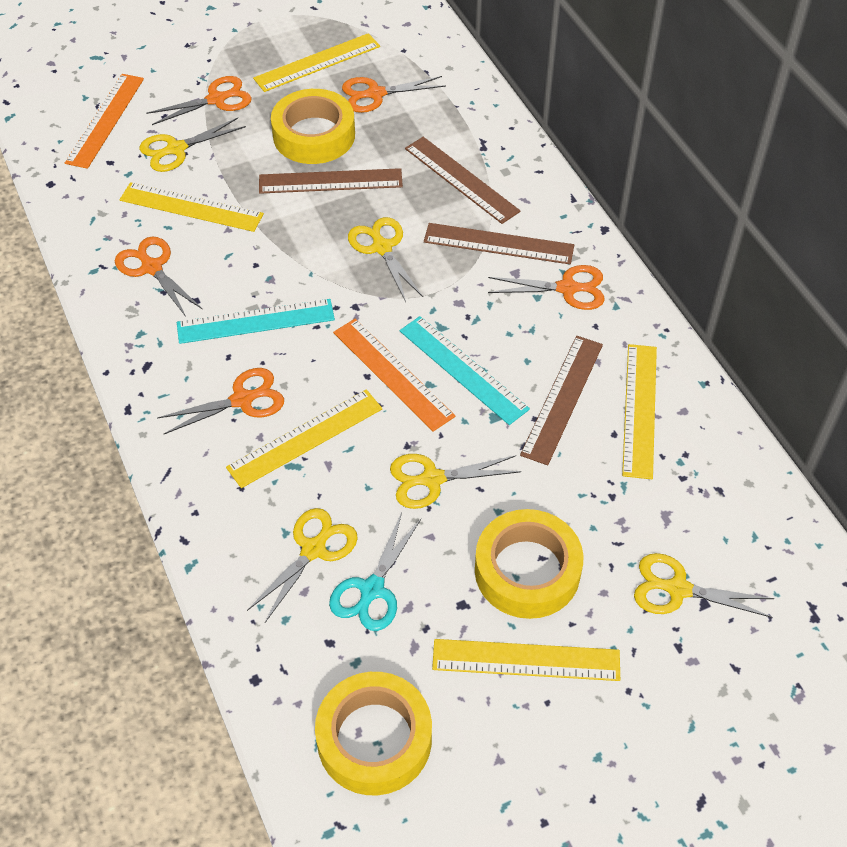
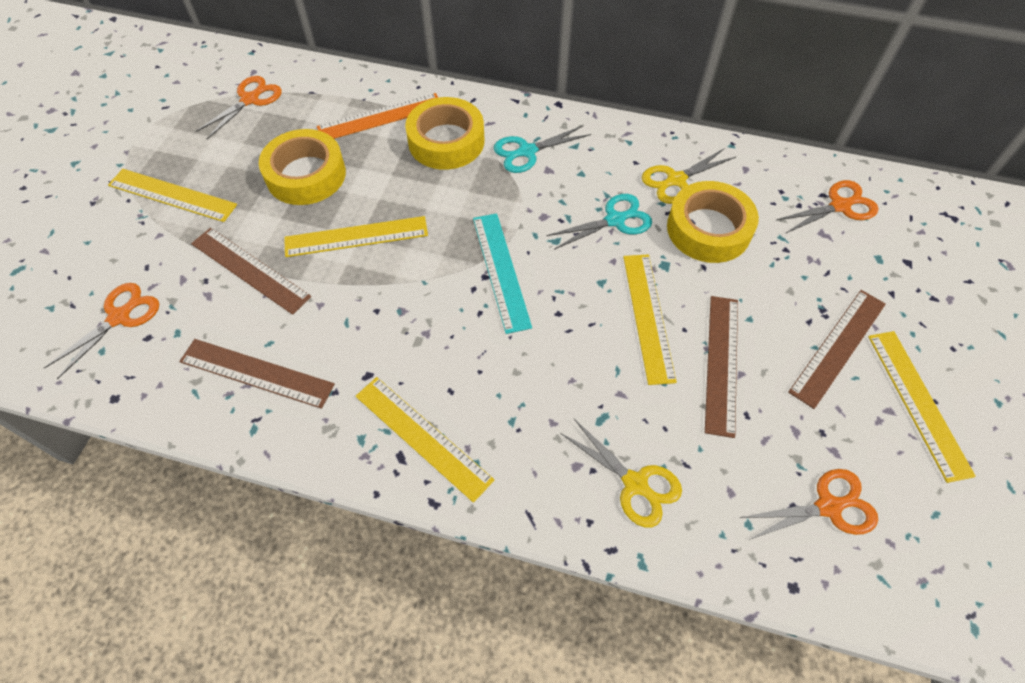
orange ruler: 2 -> 1
orange scissors: 5 -> 4
turquoise ruler: 2 -> 1
turquoise scissors: 1 -> 2
yellow scissors: 5 -> 2

